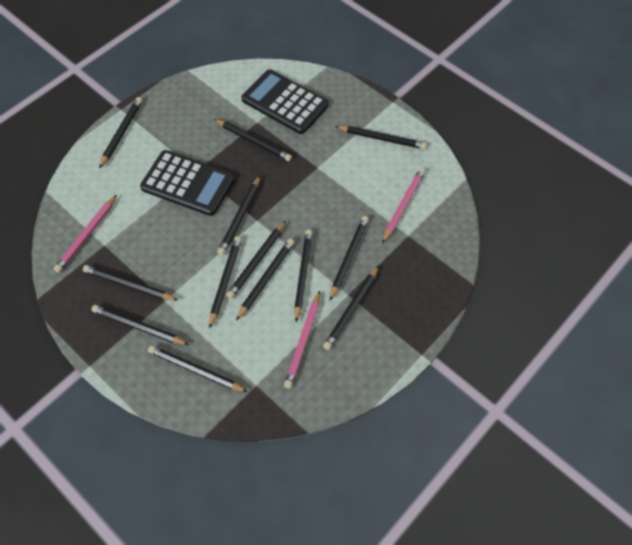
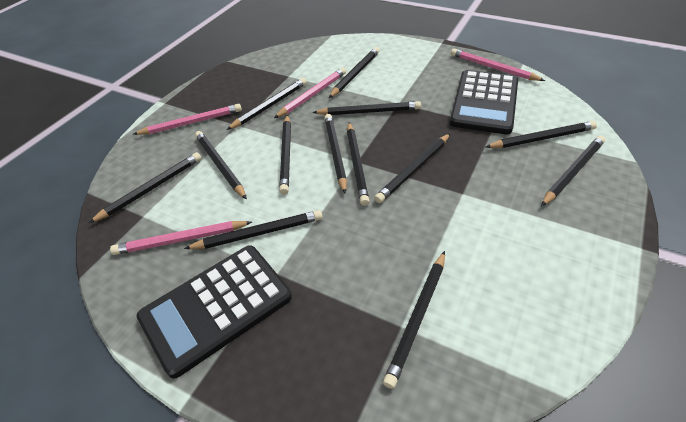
pink pencil: 3 -> 4

